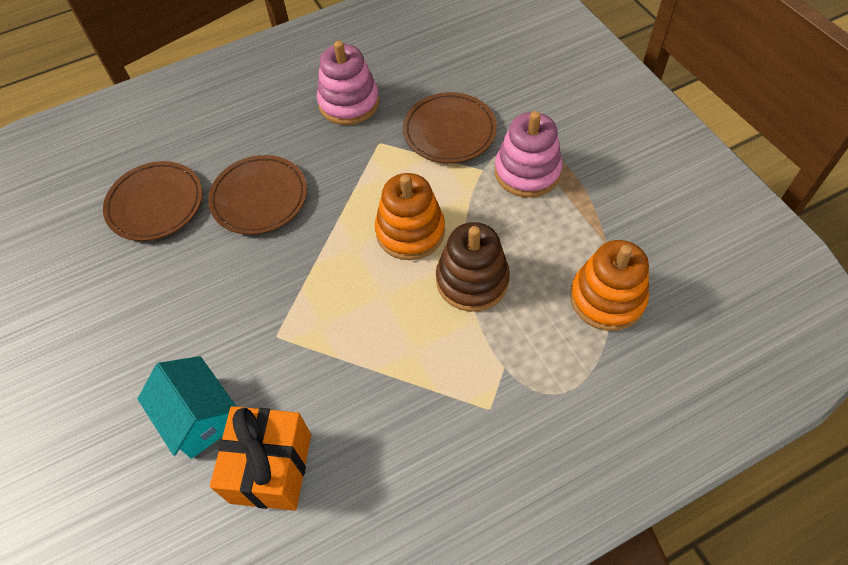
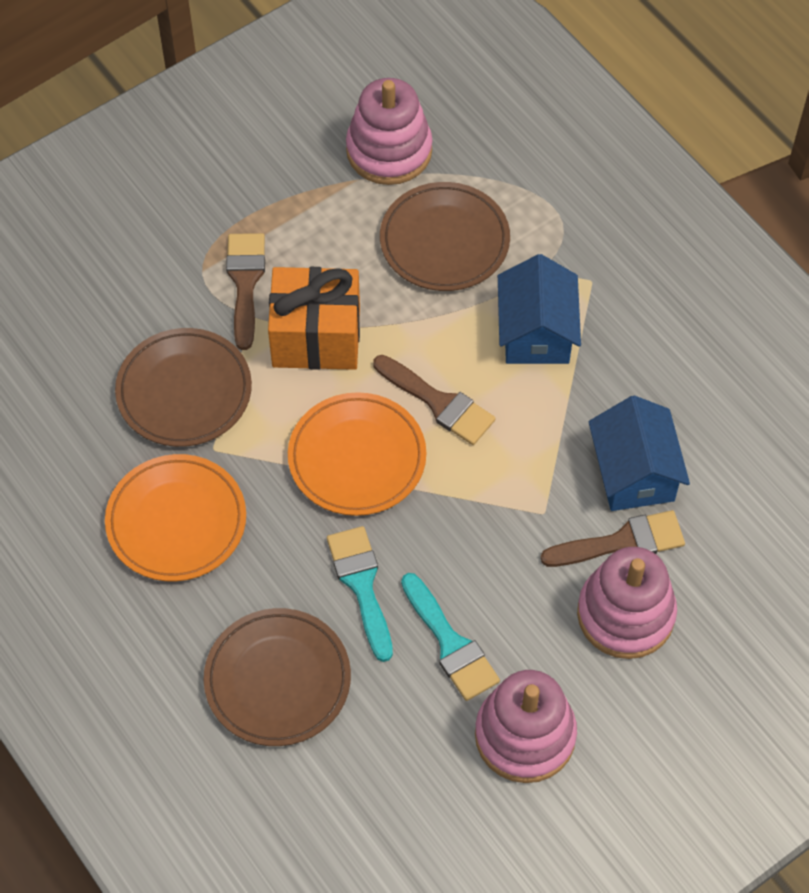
blue house: 0 -> 2
brown brush: 0 -> 3
brown stacking toy: 1 -> 0
orange plate: 0 -> 2
orange stacking toy: 2 -> 0
pink stacking toy: 2 -> 3
turquoise brush: 0 -> 2
turquoise house: 1 -> 0

